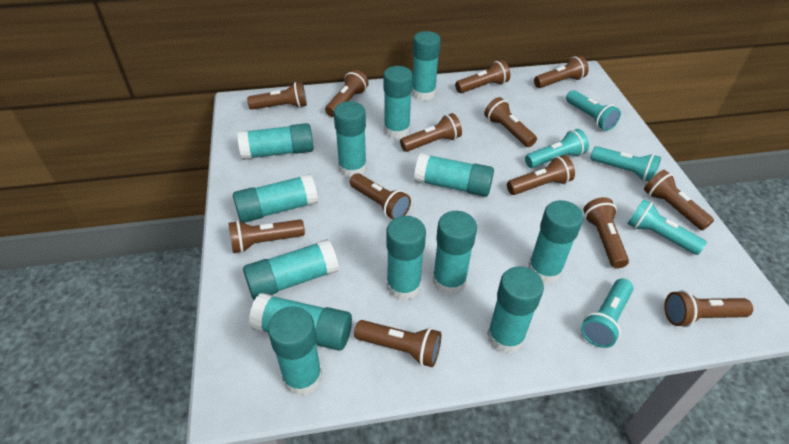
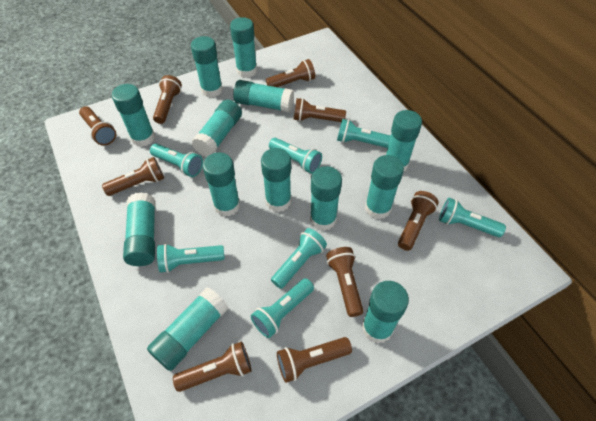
brown flashlight: 13 -> 9
turquoise flashlight: 5 -> 7

